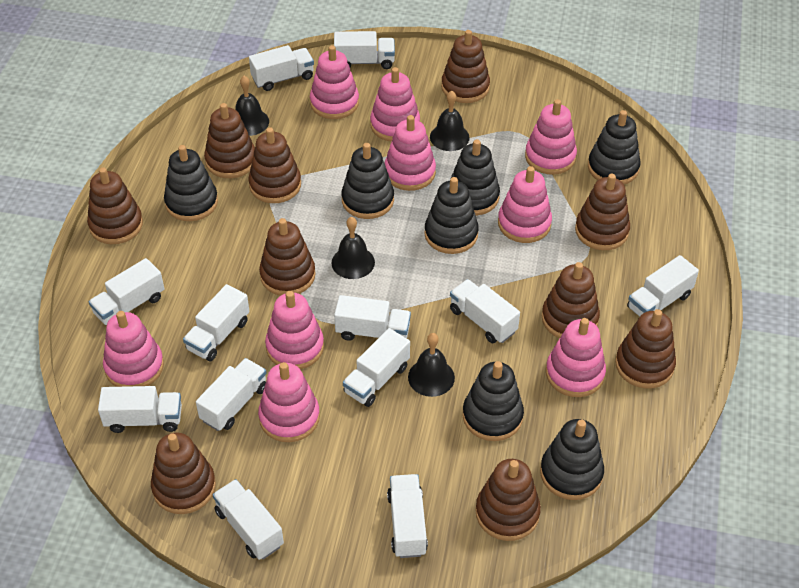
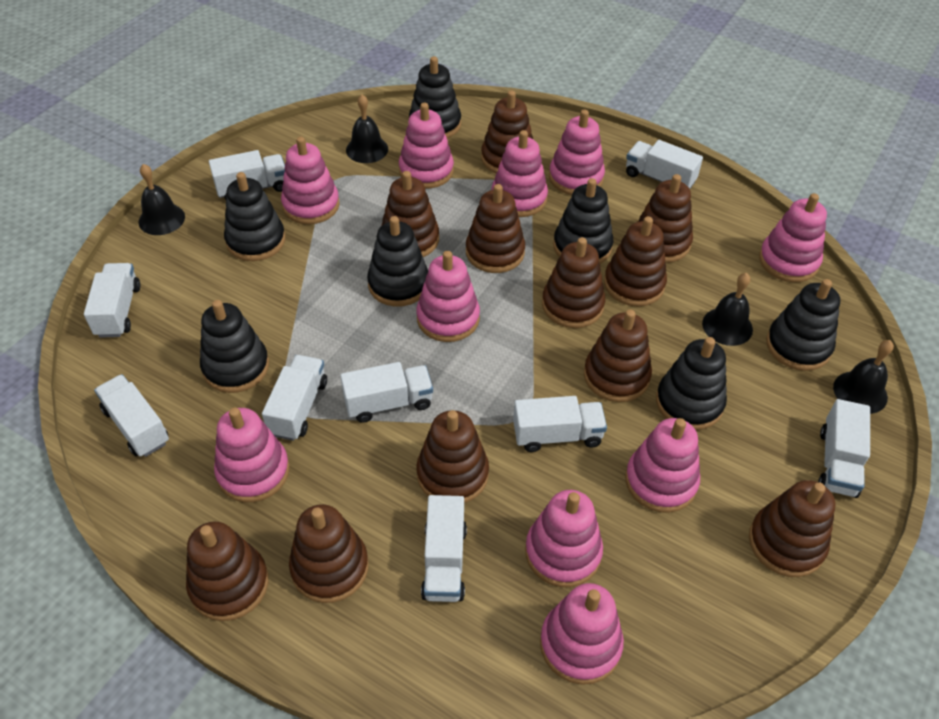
brown stacking toy: 10 -> 11
pink stacking toy: 9 -> 10
white truck: 12 -> 9

